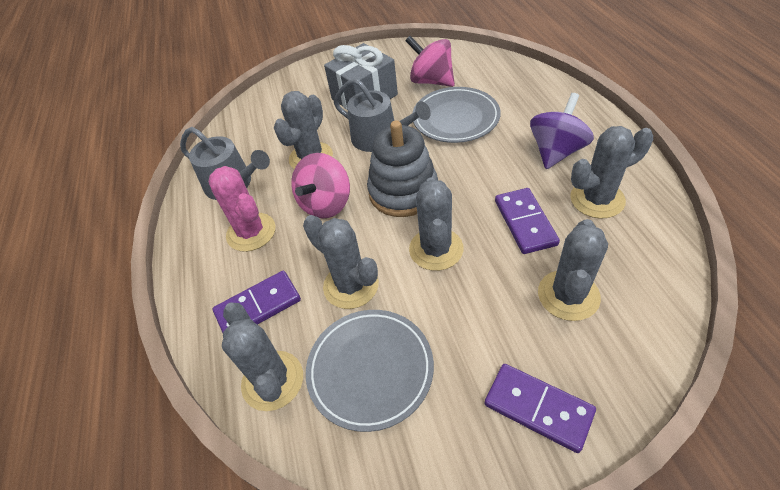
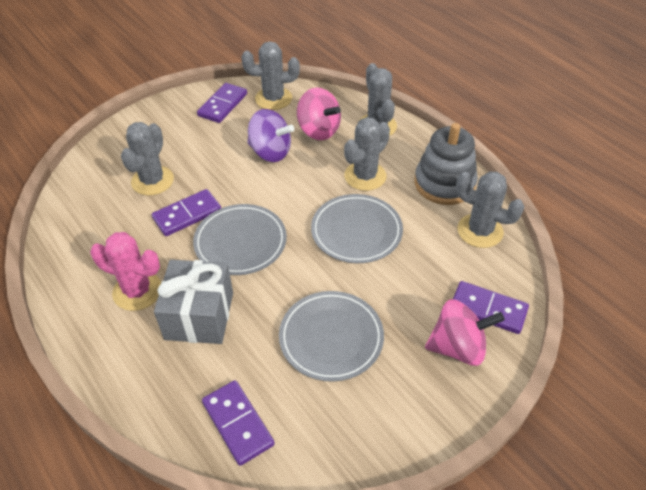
grey cactus: 6 -> 5
grey plate: 2 -> 3
grey watering can: 2 -> 0
purple domino: 3 -> 4

